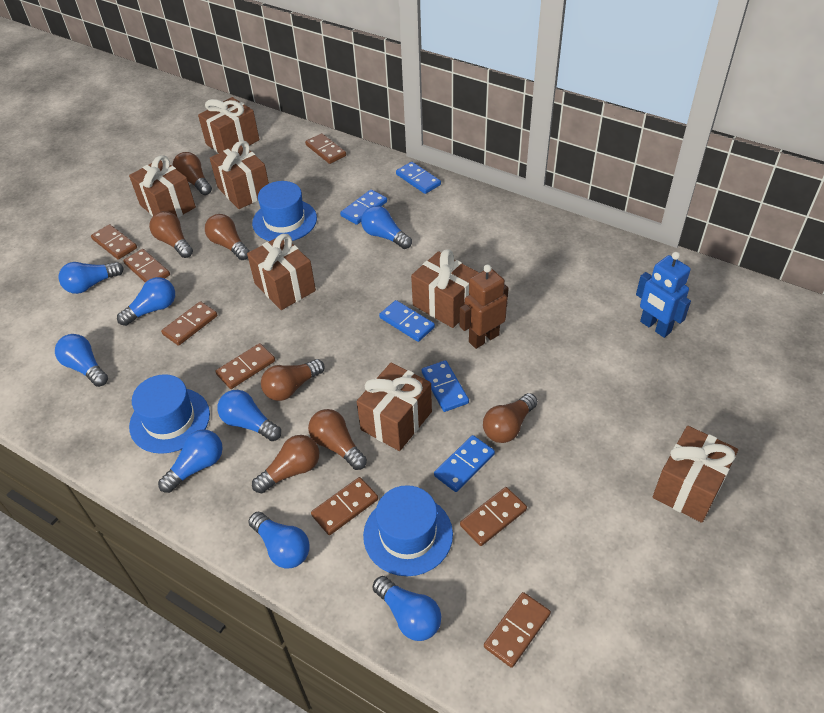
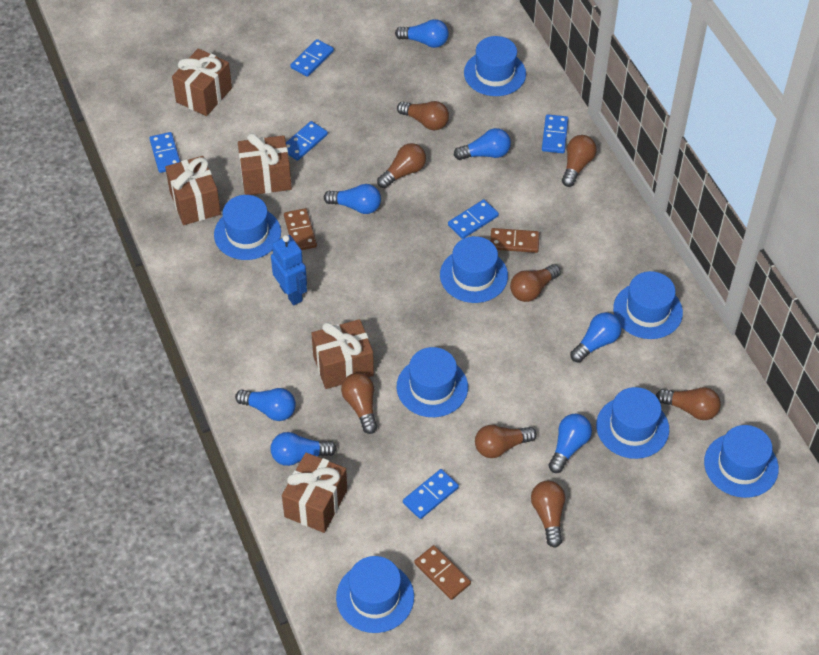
blue domino: 5 -> 6
blue hat: 3 -> 8
blue light bulb: 8 -> 7
brown domino: 8 -> 3
brown gift: 7 -> 5
brown light bulb: 7 -> 8
brown robot: 1 -> 0

